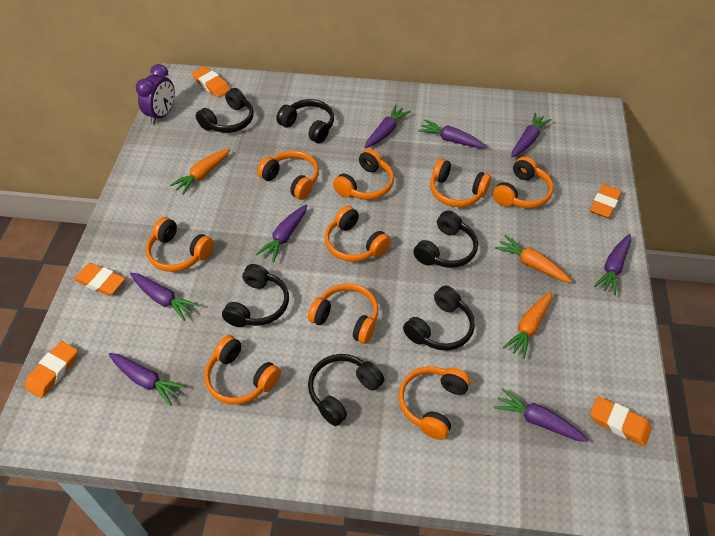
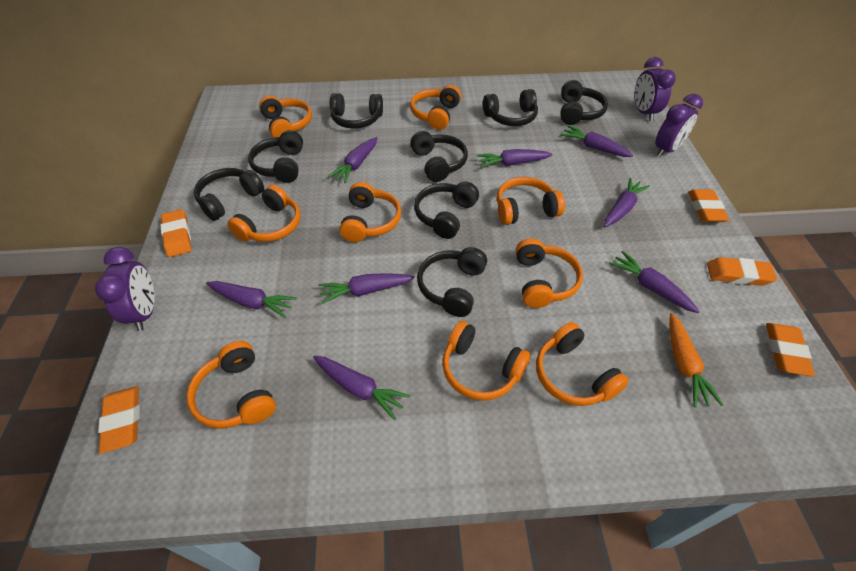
black headphones: 6 -> 8
orange carrot: 3 -> 1
purple clock: 1 -> 3

